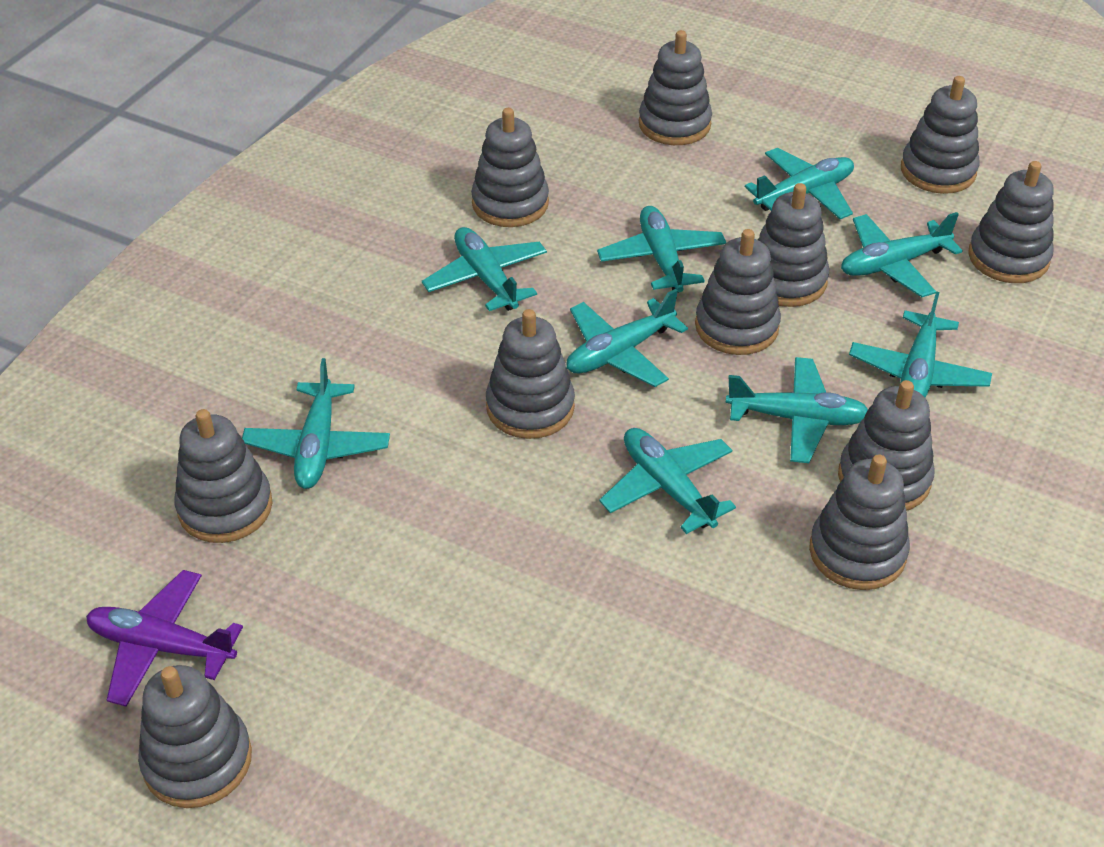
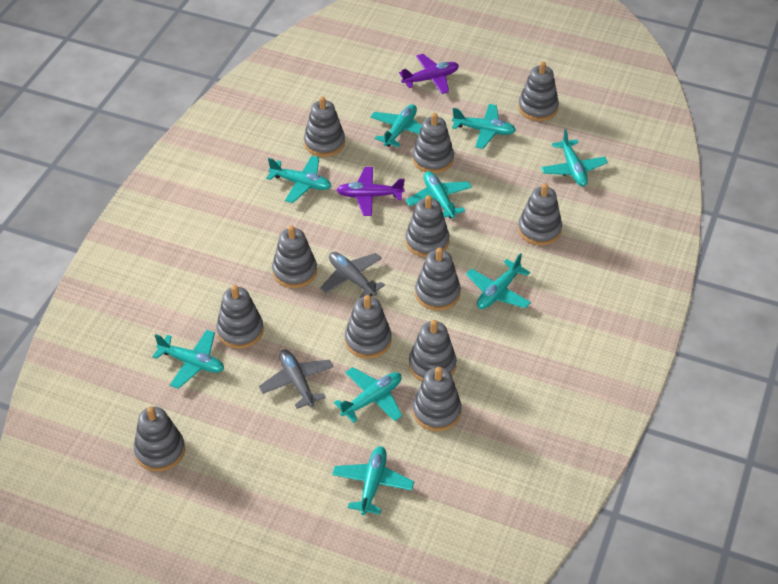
grey plane: 0 -> 2
grey stacking toy: 11 -> 12
purple plane: 1 -> 2

